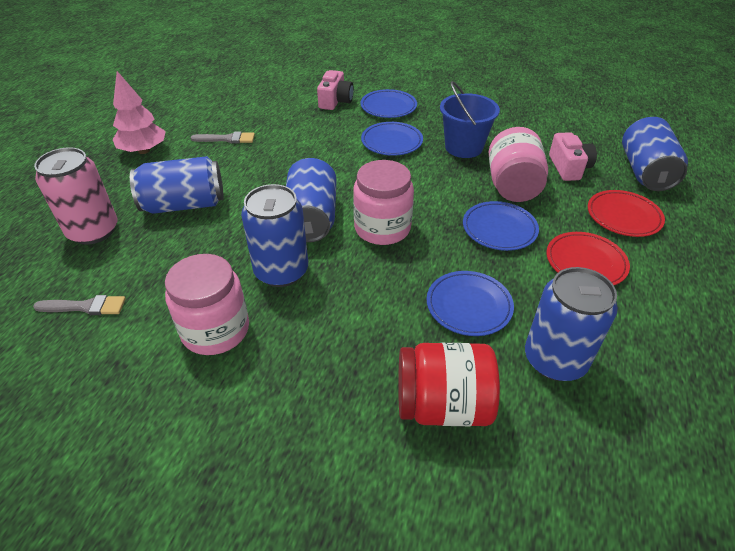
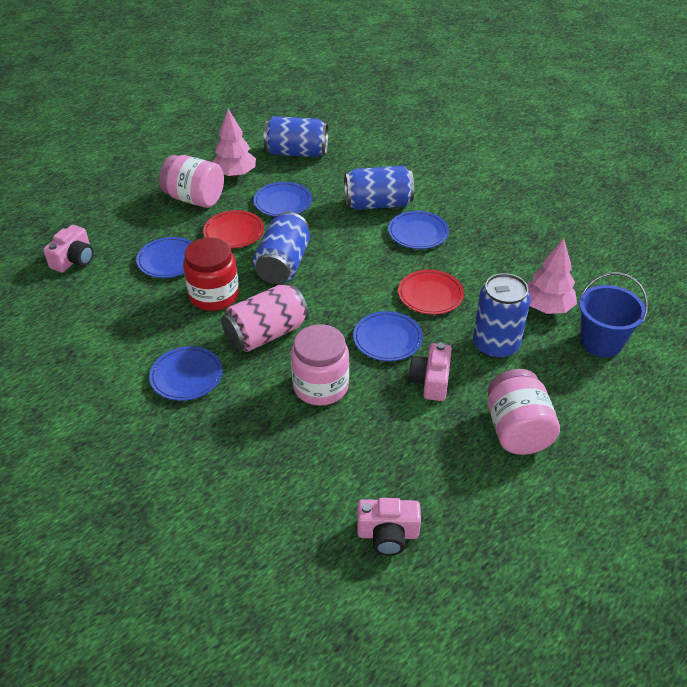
blue can: 5 -> 4
blue plate: 4 -> 5
grey brush: 2 -> 0
pink camera: 2 -> 3
pink tree: 1 -> 2

